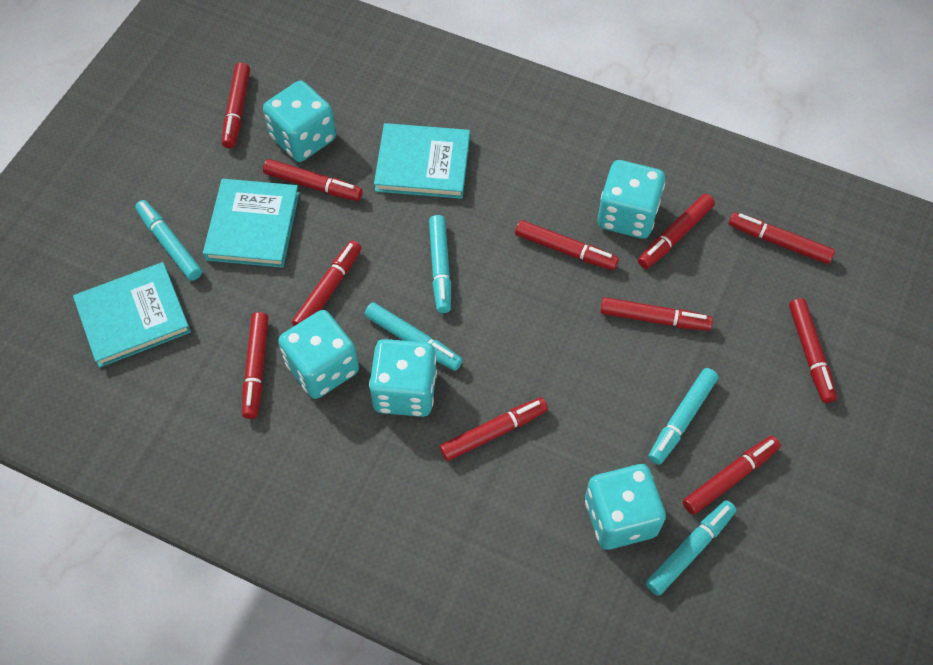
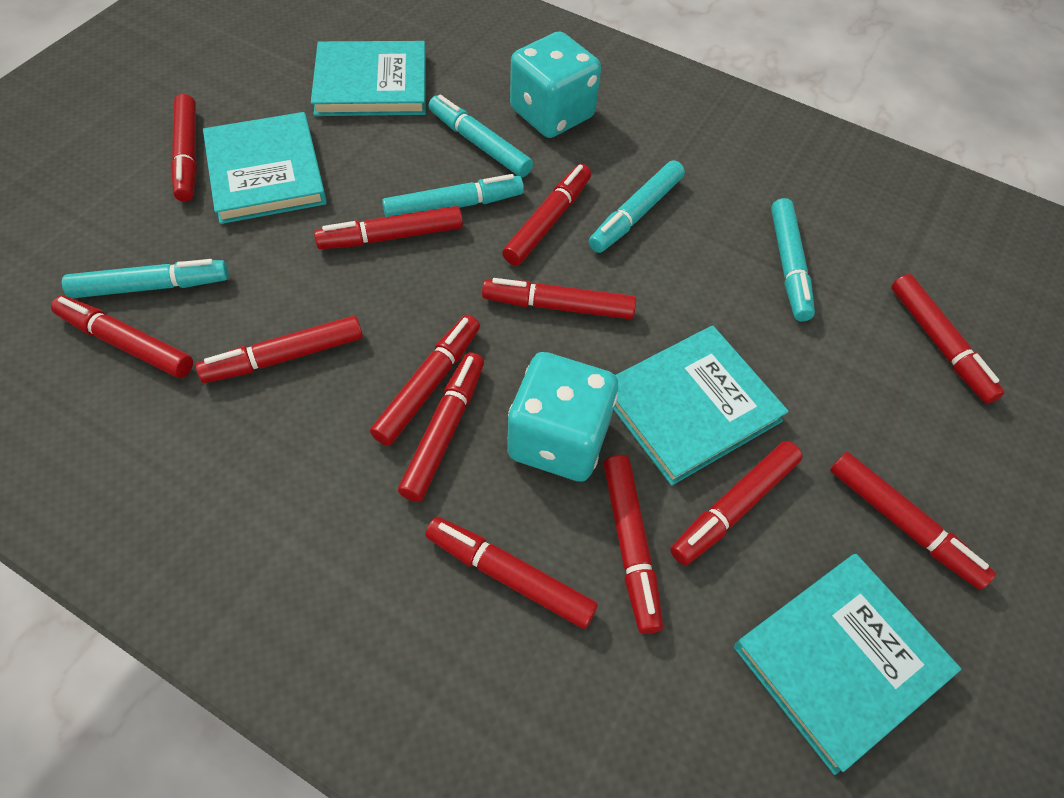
red marker: 11 -> 13
turquoise book: 3 -> 4
turquoise dice: 5 -> 2

